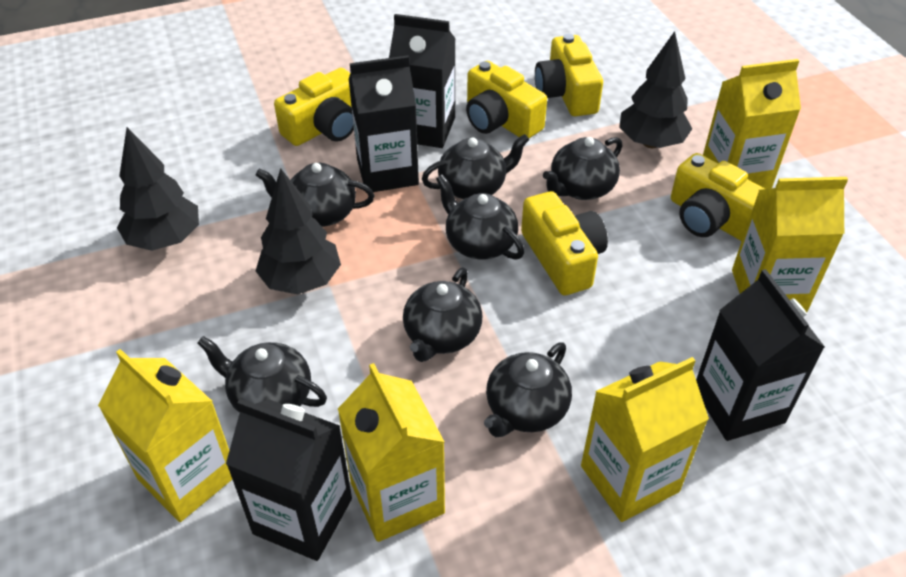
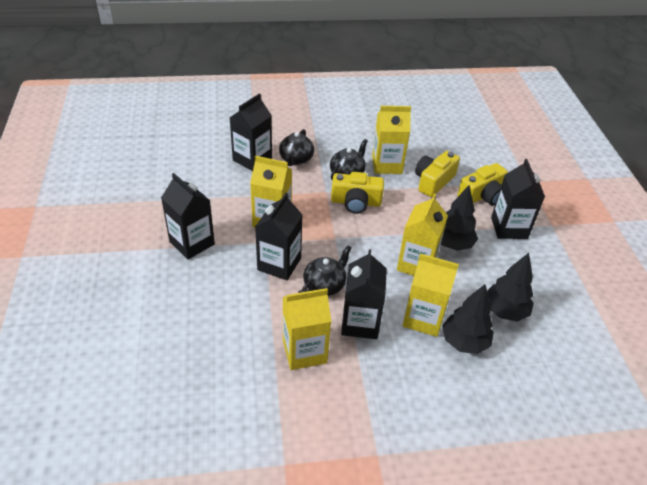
black carton: 4 -> 5
black teapot: 7 -> 3
yellow camera: 5 -> 3

